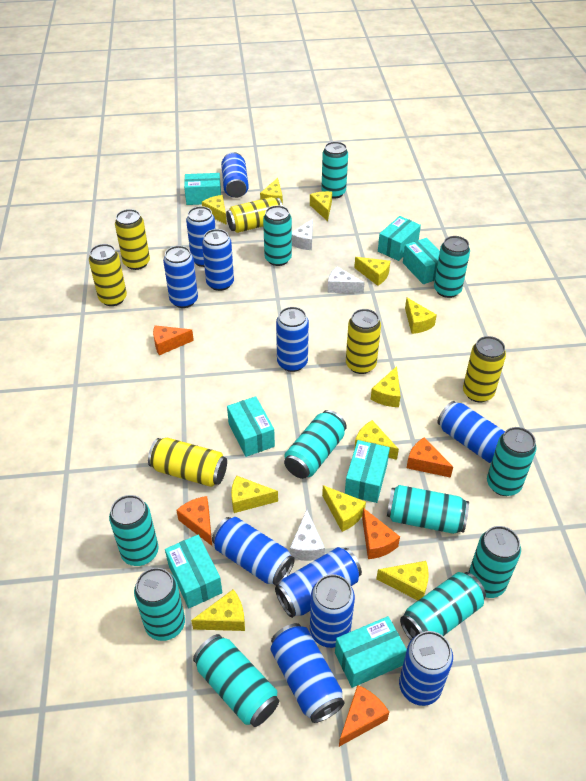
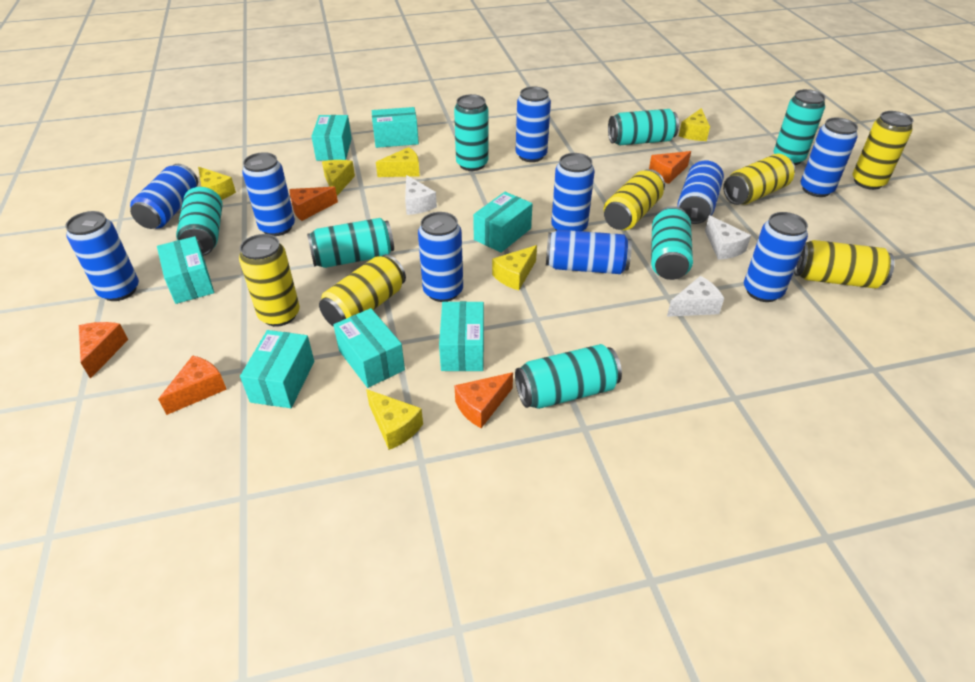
blue can: 11 -> 10
turquoise can: 11 -> 7
yellow cheese: 11 -> 6

